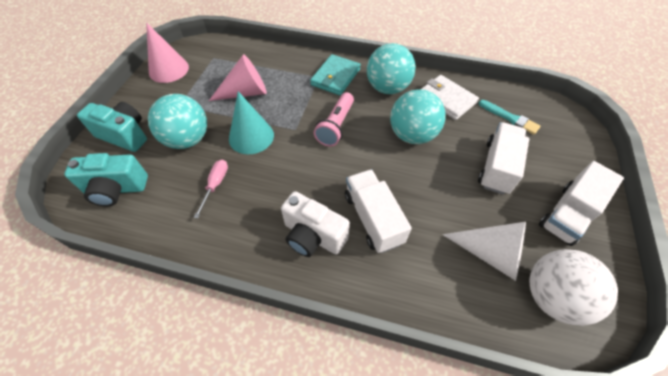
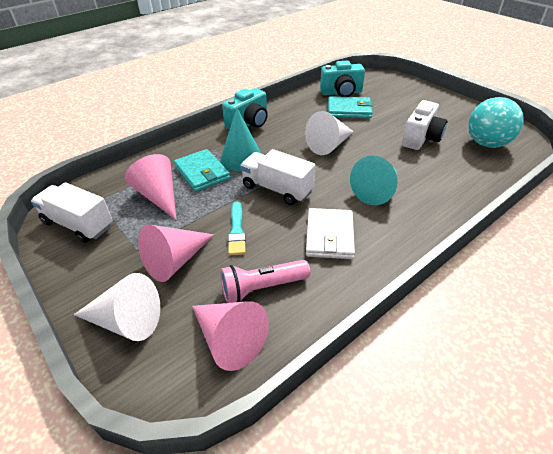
pink cone: 2 -> 3
pink screwdriver: 1 -> 0
turquoise ball: 3 -> 1
turquoise cone: 1 -> 2
turquoise wallet: 1 -> 2
white ball: 1 -> 0
white cone: 1 -> 2
white truck: 3 -> 2

